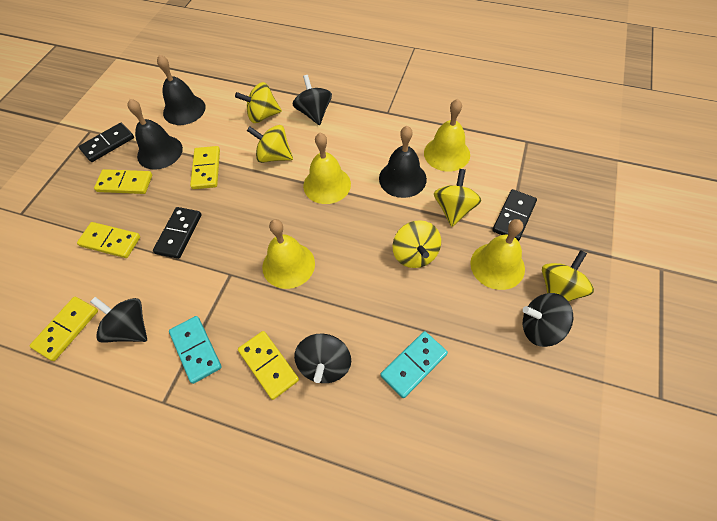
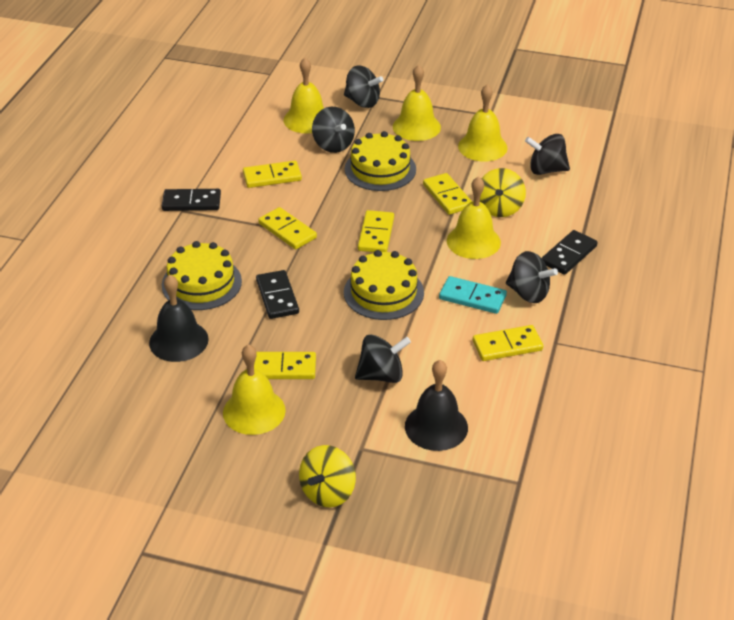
black bell: 3 -> 2
black spinning top: 4 -> 5
turquoise domino: 2 -> 1
yellow bell: 4 -> 5
yellow cake: 0 -> 3
yellow domino: 5 -> 6
yellow spinning top: 5 -> 2

